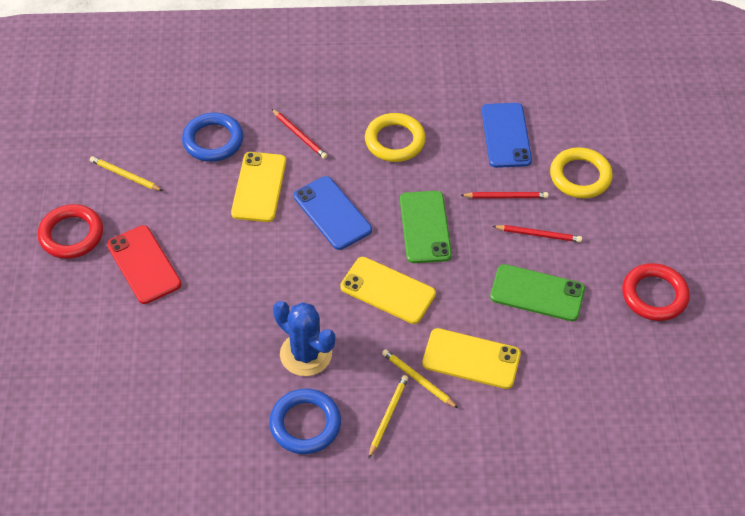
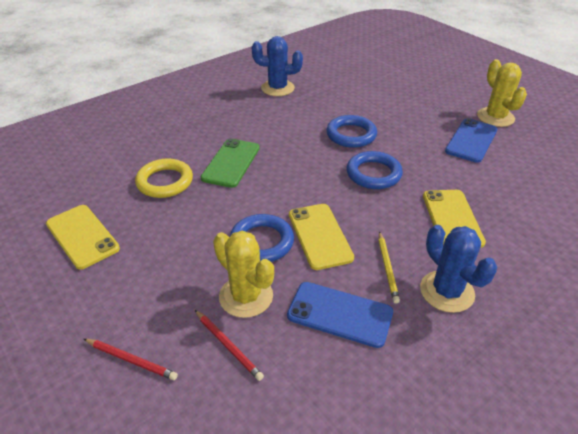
blue cactus: 1 -> 2
blue ring: 2 -> 3
green phone: 2 -> 1
red pencil: 3 -> 2
red phone: 1 -> 0
red ring: 2 -> 0
yellow cactus: 0 -> 2
yellow pencil: 3 -> 1
yellow ring: 2 -> 1

